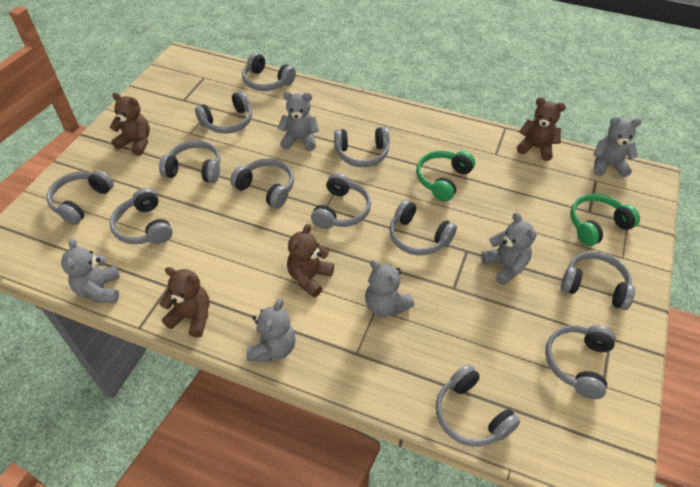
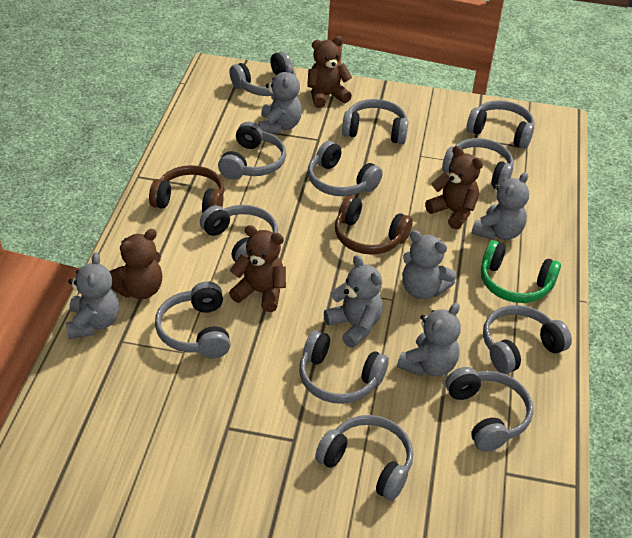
brown headphones: 0 -> 2
green headphones: 2 -> 1

